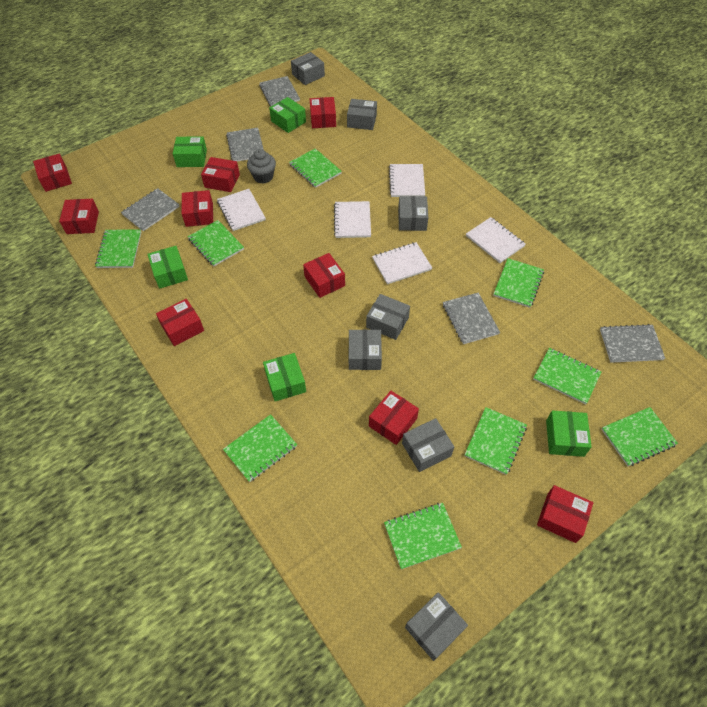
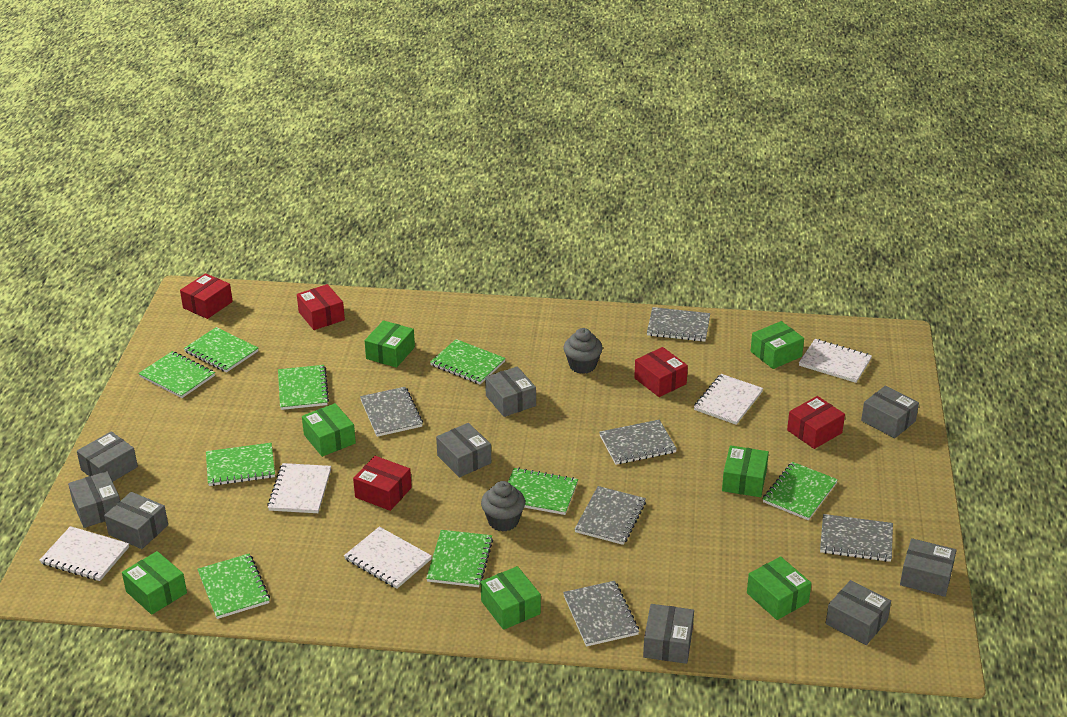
green box: 5 -> 7
grey box: 7 -> 9
grey cupcake: 1 -> 2
grey notebook: 5 -> 6
red box: 9 -> 5

